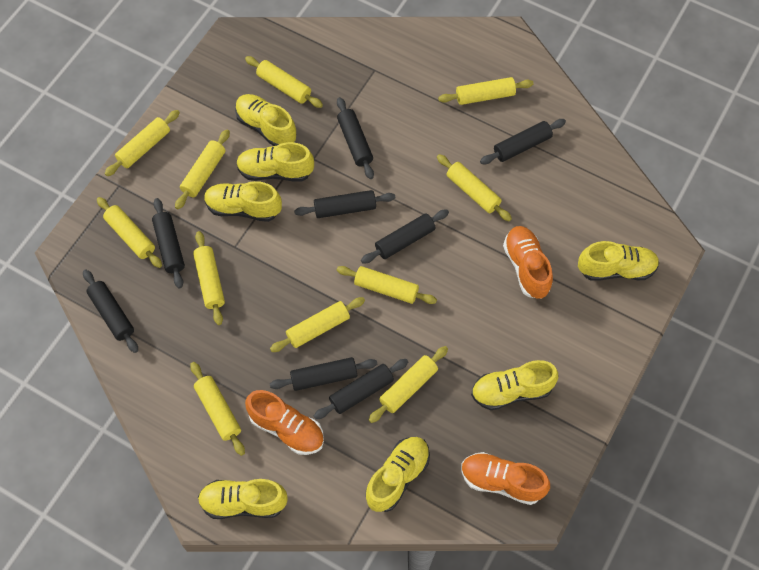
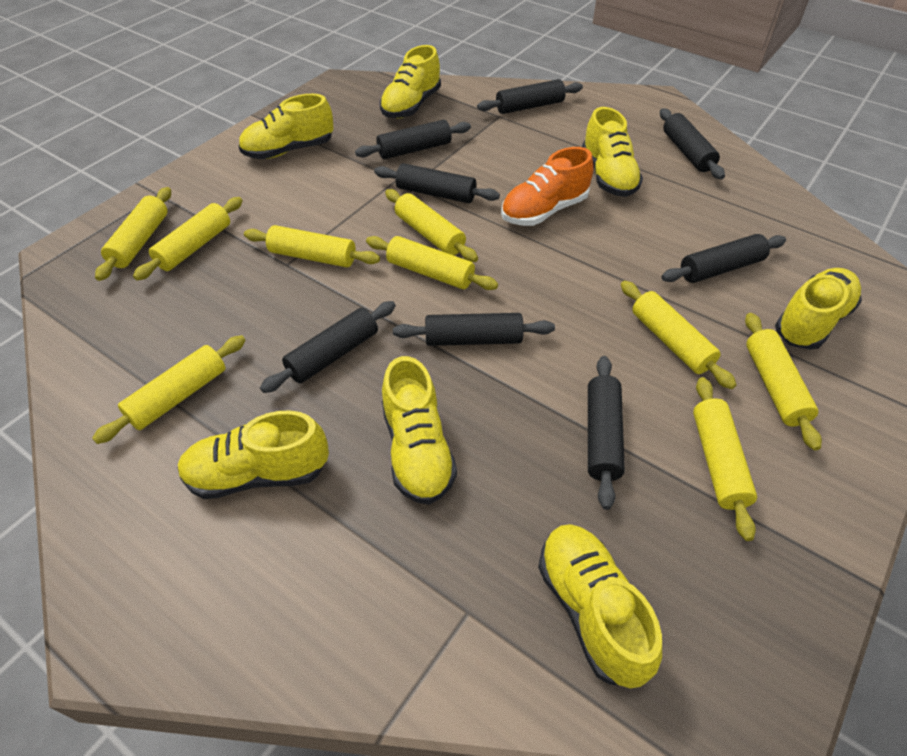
orange shoe: 3 -> 1
yellow rolling pin: 11 -> 9

